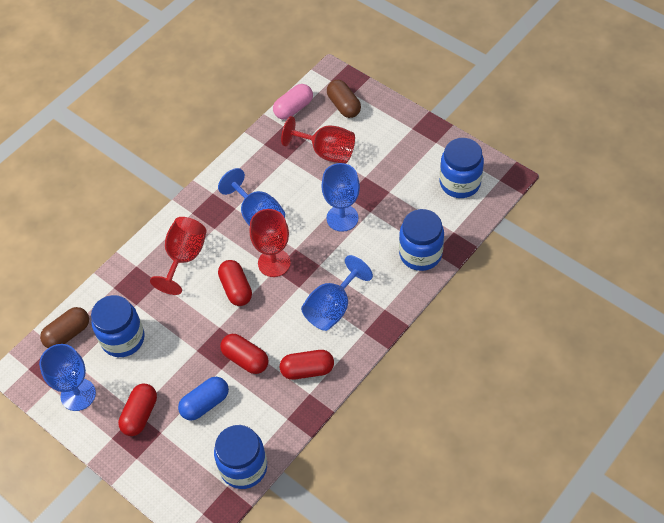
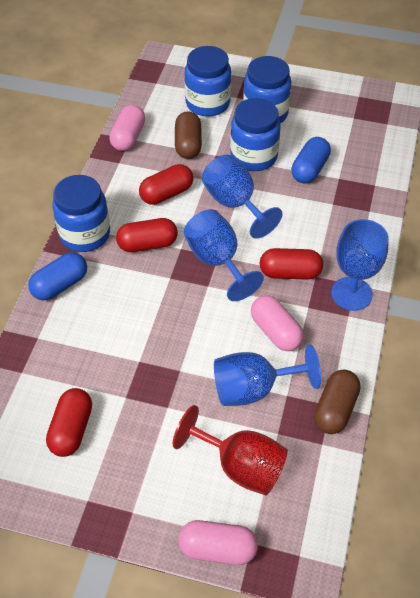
blue capsule: 1 -> 2
pink capsule: 1 -> 3
red goblet: 3 -> 1

